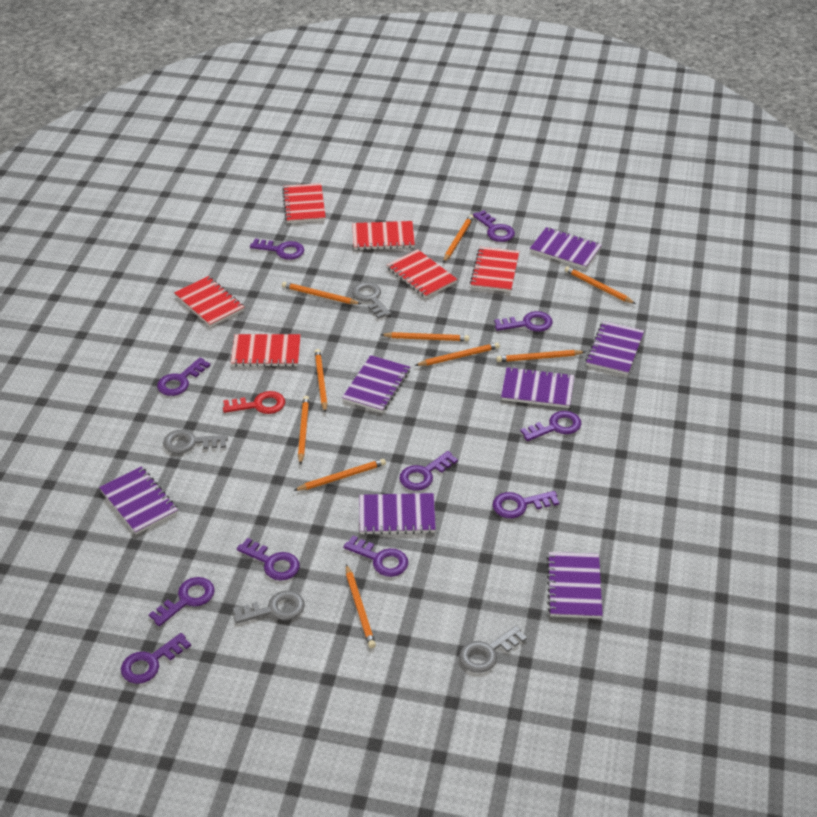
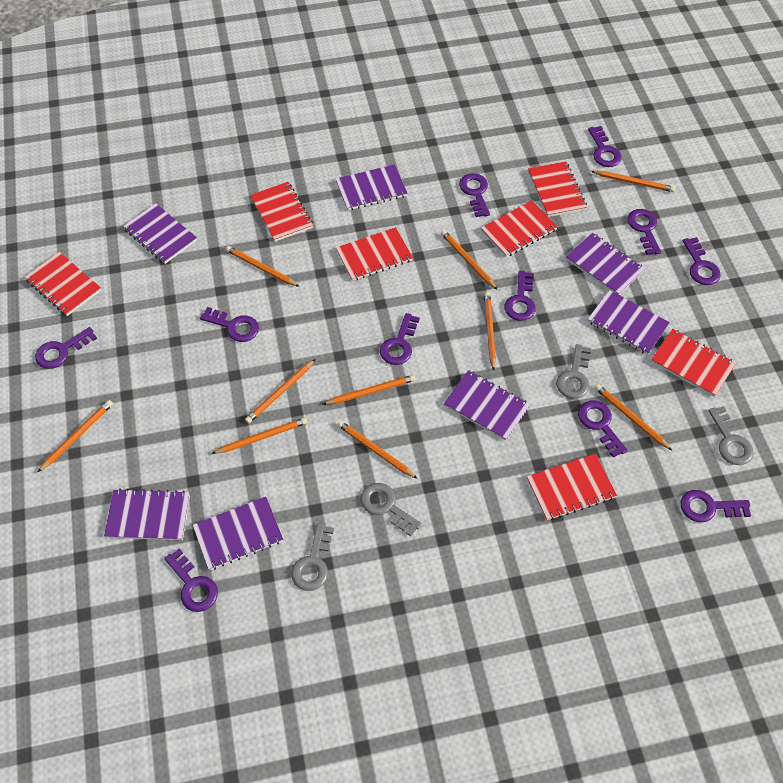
red key: 1 -> 0
red notebook: 6 -> 7

